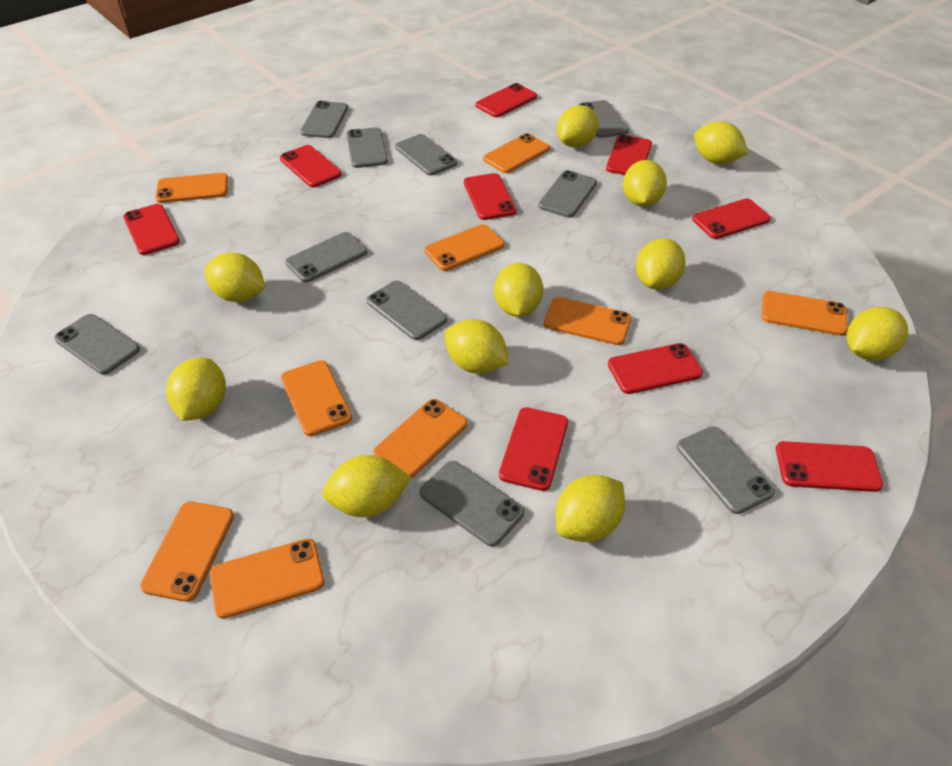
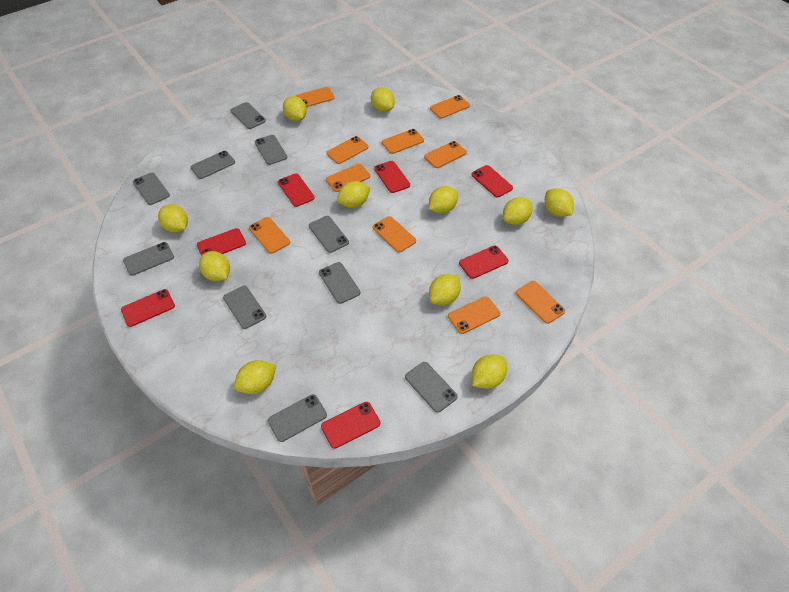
orange phone: 9 -> 10
red phone: 9 -> 7

